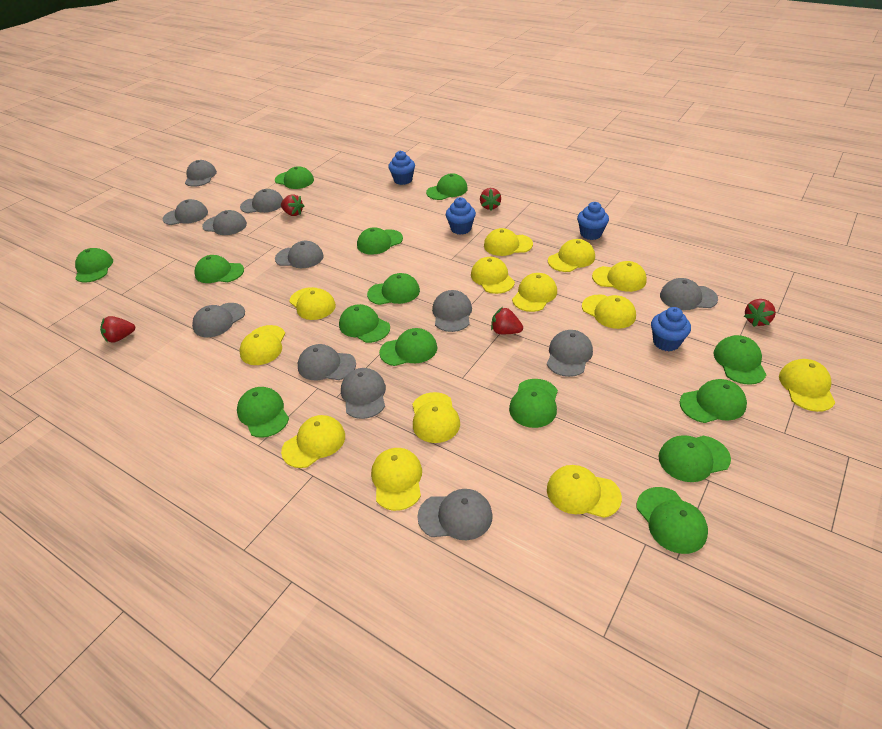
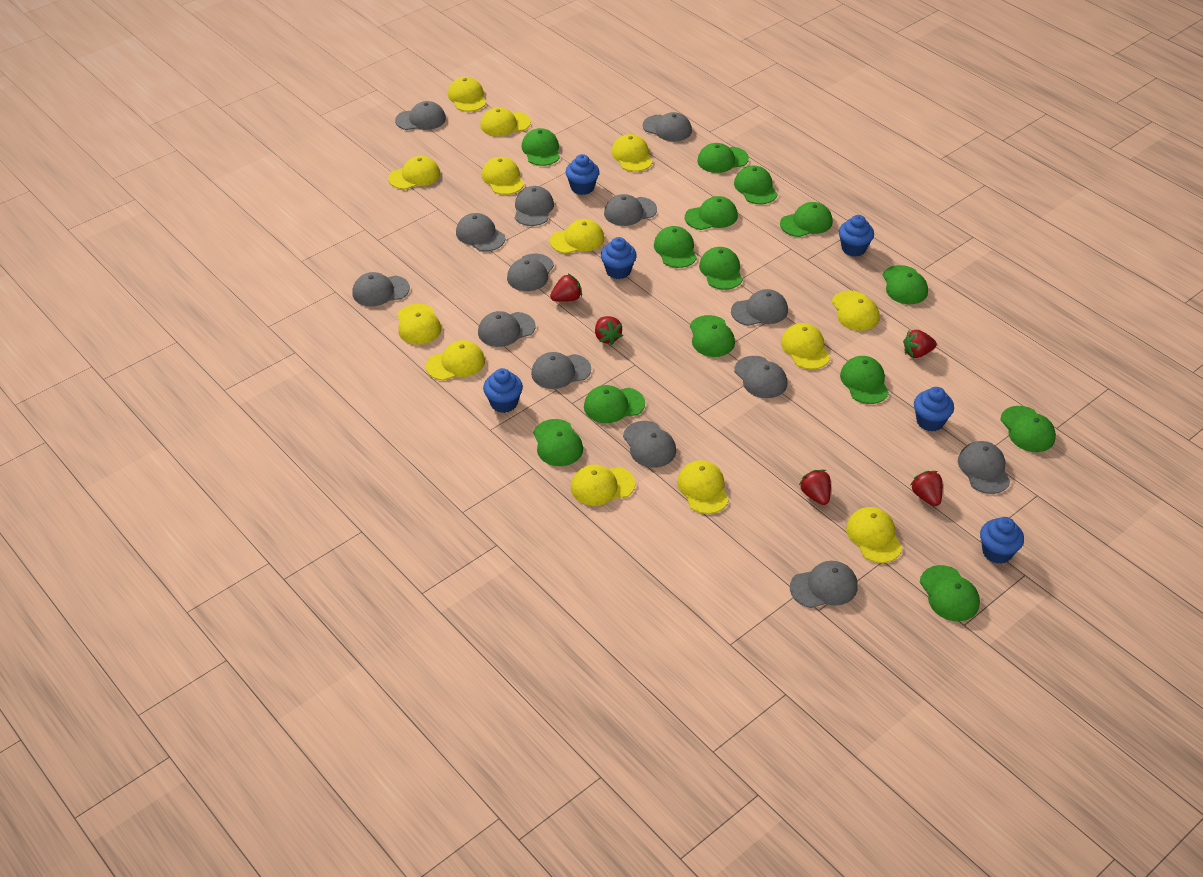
blue cupcake: 4 -> 6
grey cap: 12 -> 14

